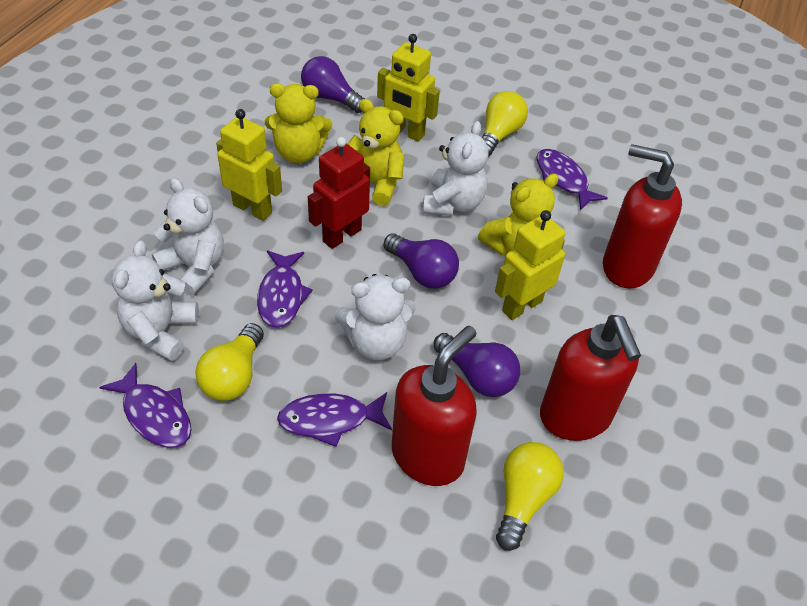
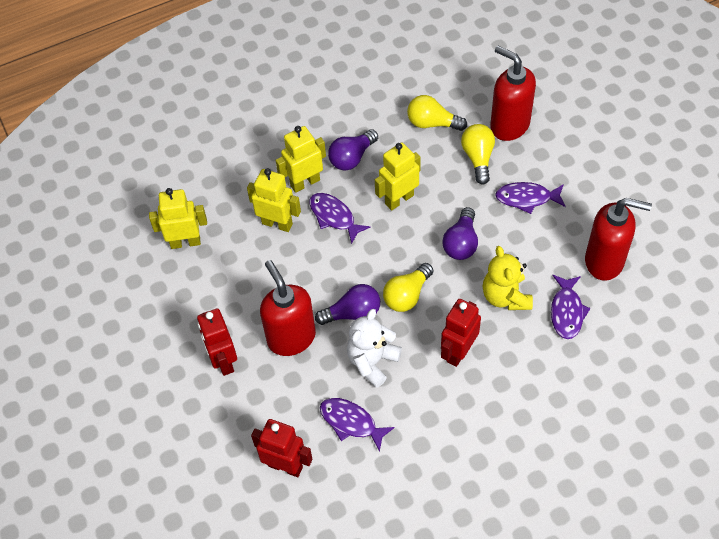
red robot: 1 -> 3
white teddy bear: 4 -> 1
yellow robot: 3 -> 4
yellow teddy bear: 3 -> 1

